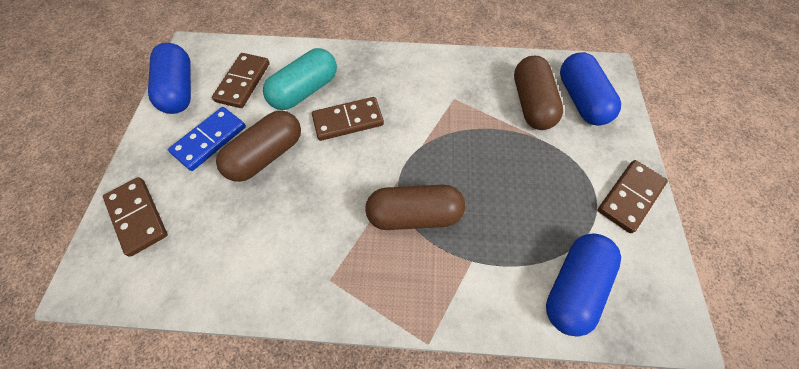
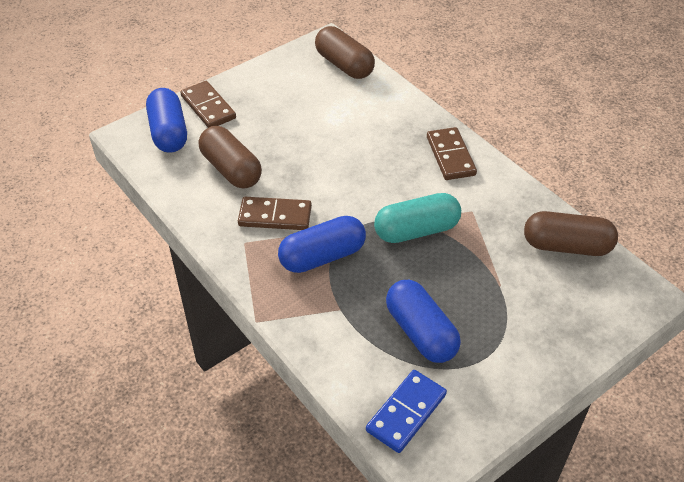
brown domino: 4 -> 3

